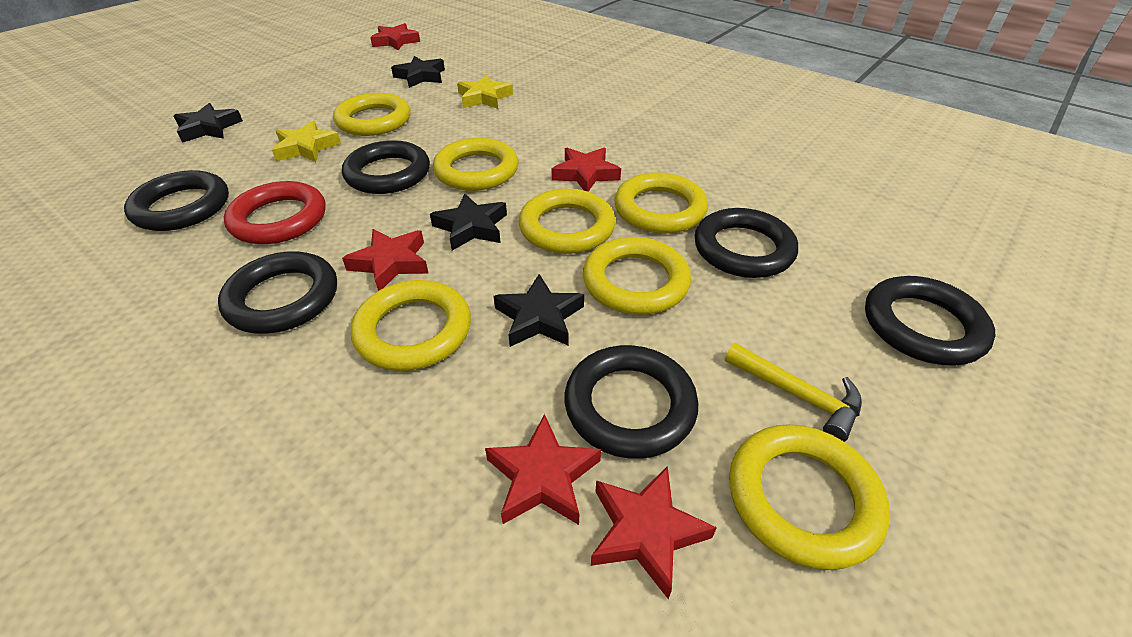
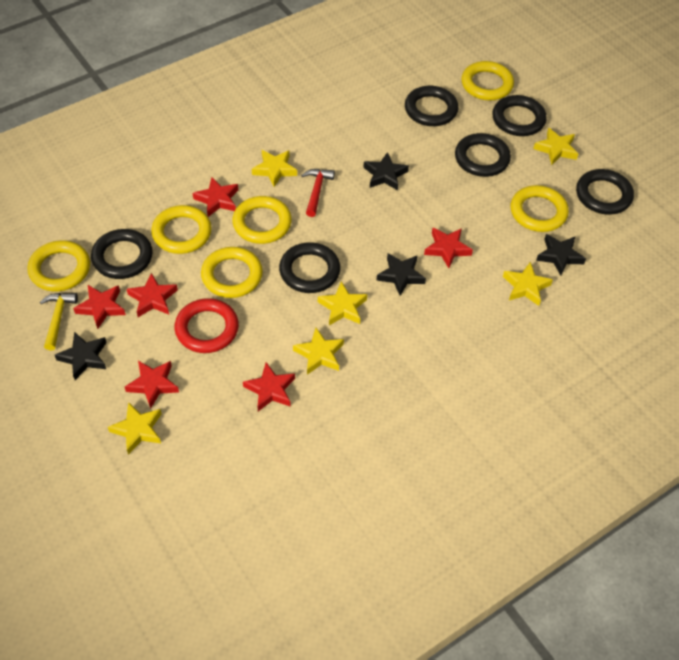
red hammer: 0 -> 1
red star: 5 -> 6
yellow ring: 7 -> 6
yellow star: 2 -> 6

